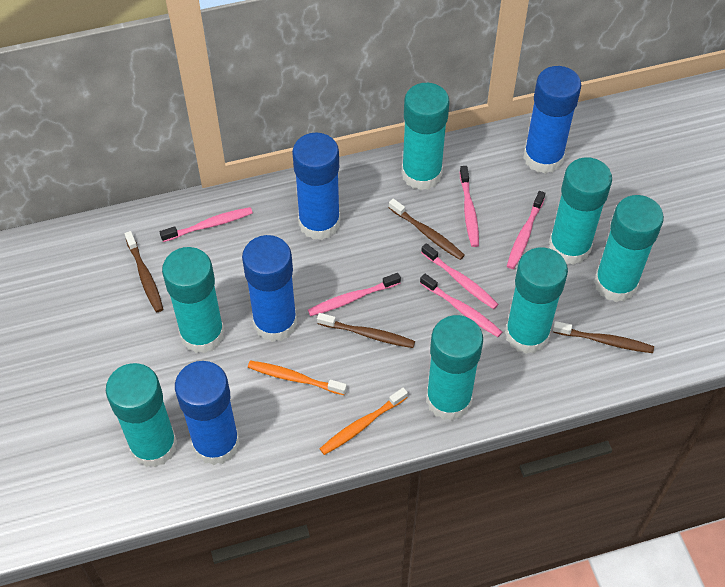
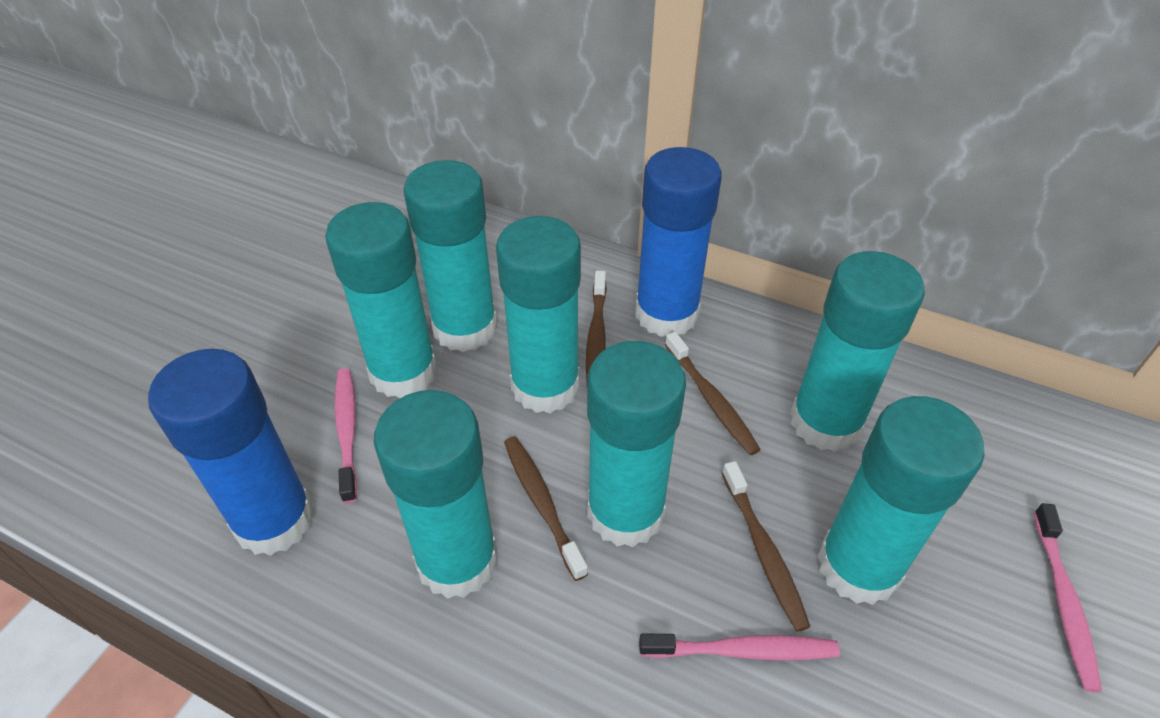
blue glue stick: 4 -> 2
orange toothbrush: 2 -> 0
pink toothbrush: 6 -> 3

